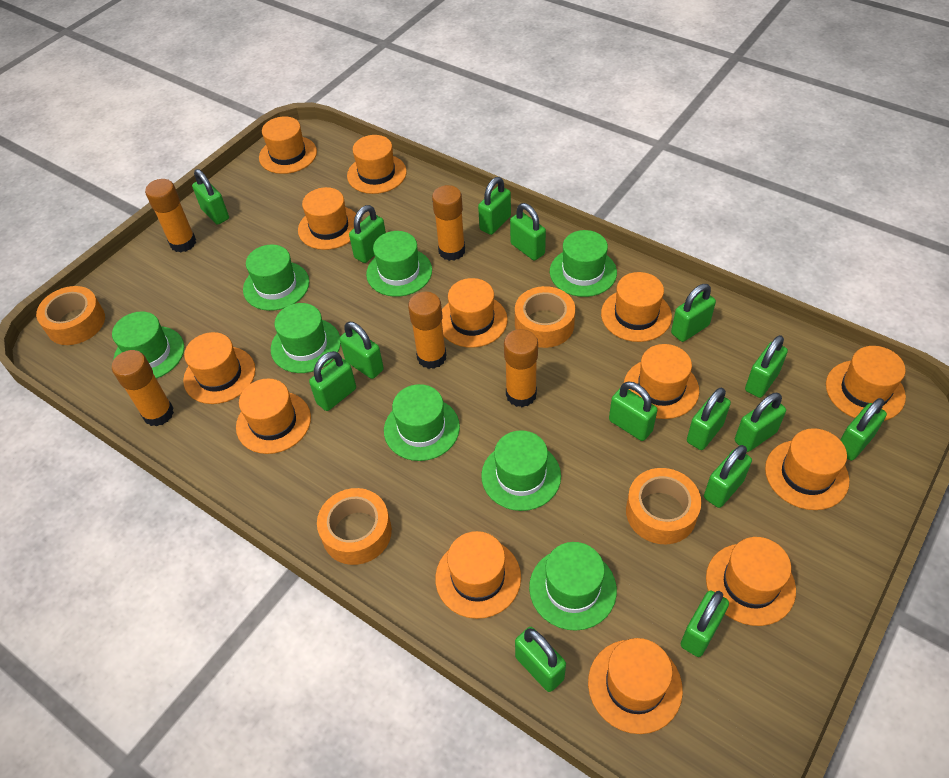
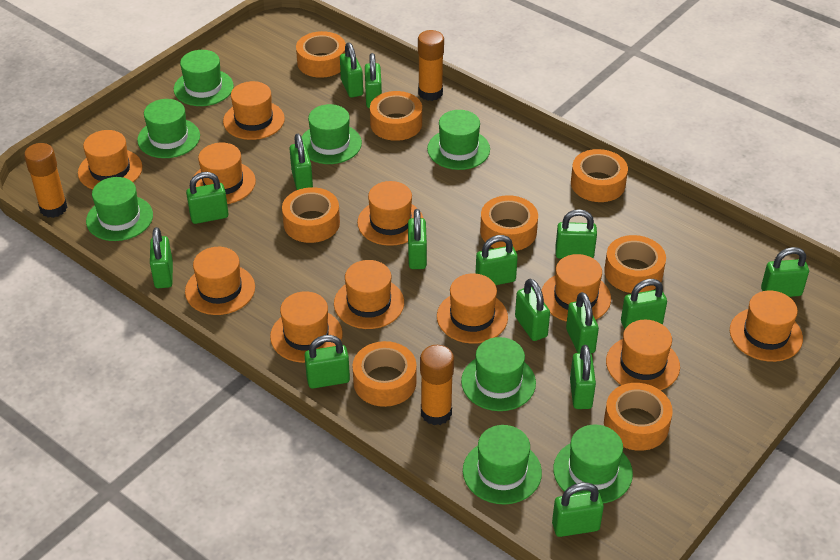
orange glue stick: 5 -> 3
orange hat: 13 -> 11
orange tape: 4 -> 8

